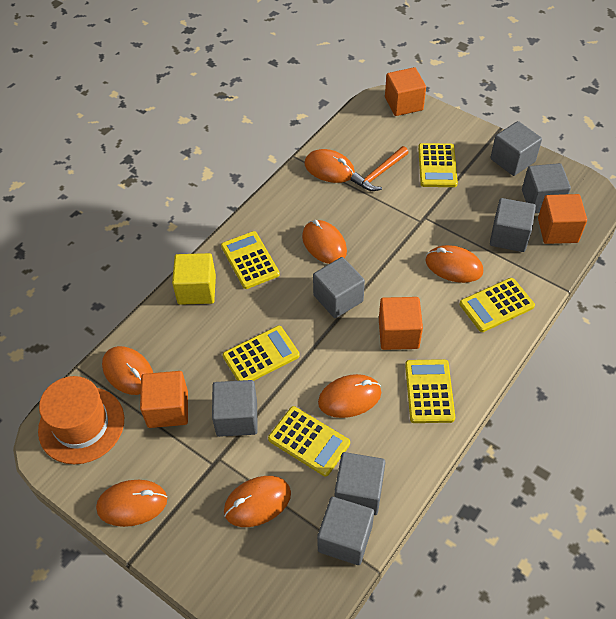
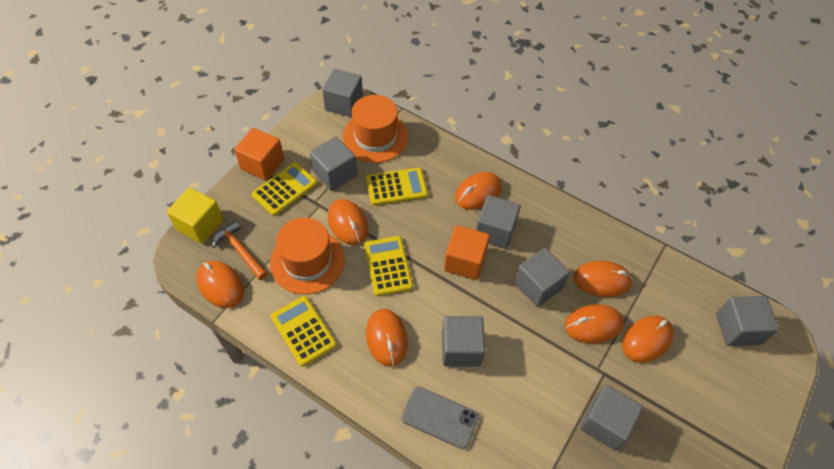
grey phone: 0 -> 1
orange cube: 4 -> 2
orange hat: 1 -> 2
yellow calculator: 6 -> 4

